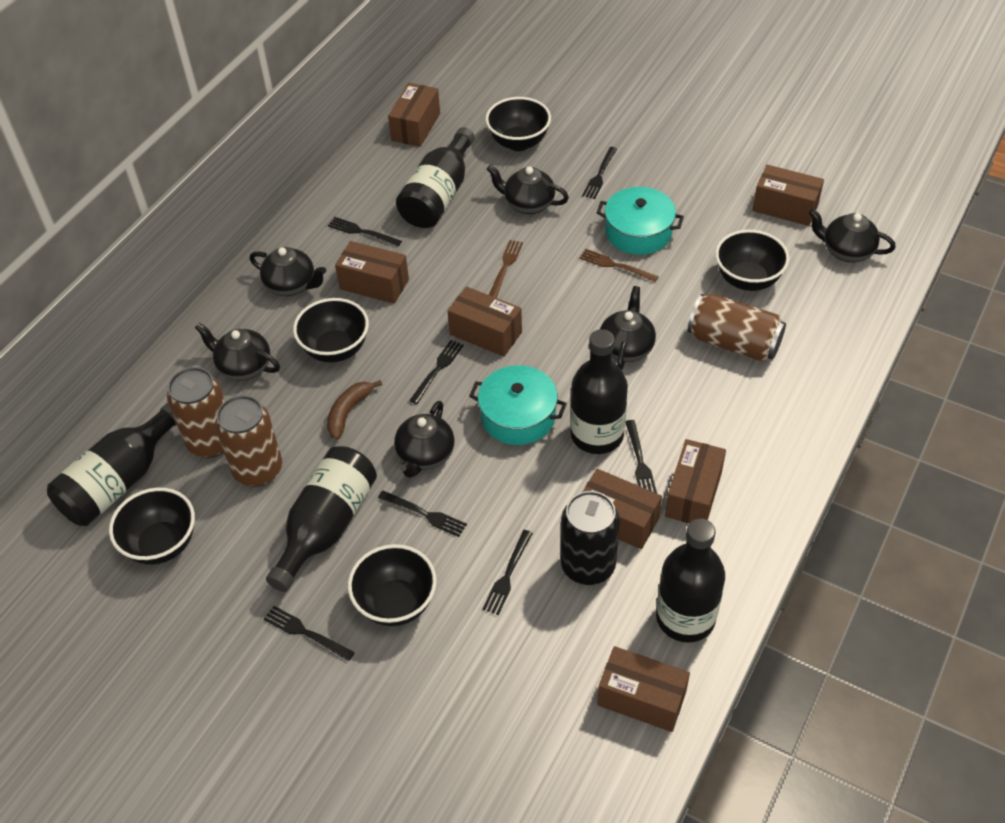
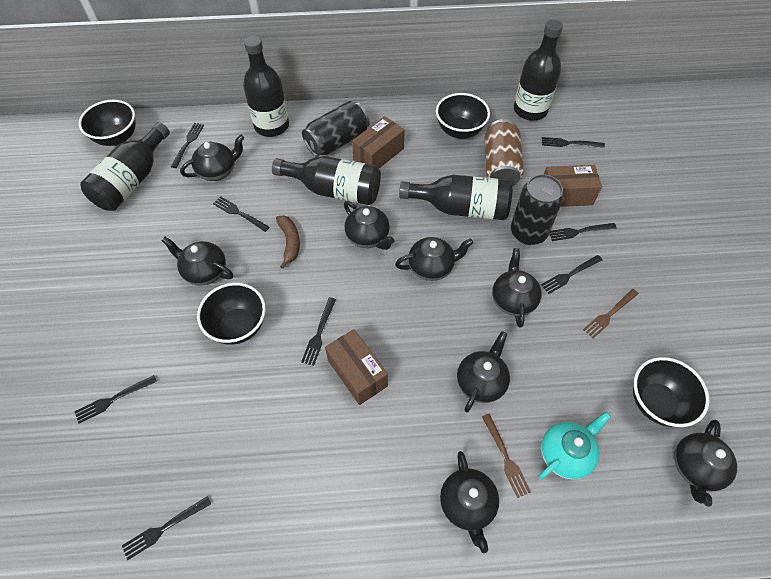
black bowl: 5 -> 4
black can: 1 -> 2
black fork: 7 -> 8
black teapot: 6 -> 8
brown box: 7 -> 3
brown can: 3 -> 1
turquoise pot: 2 -> 0
turquoise teapot: 0 -> 1

